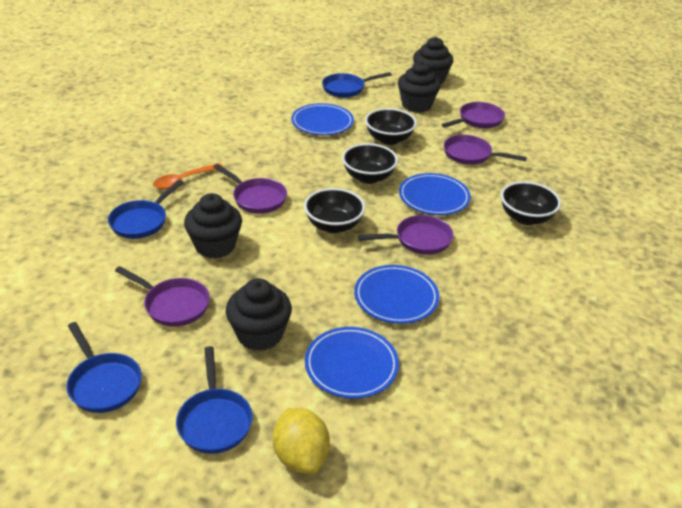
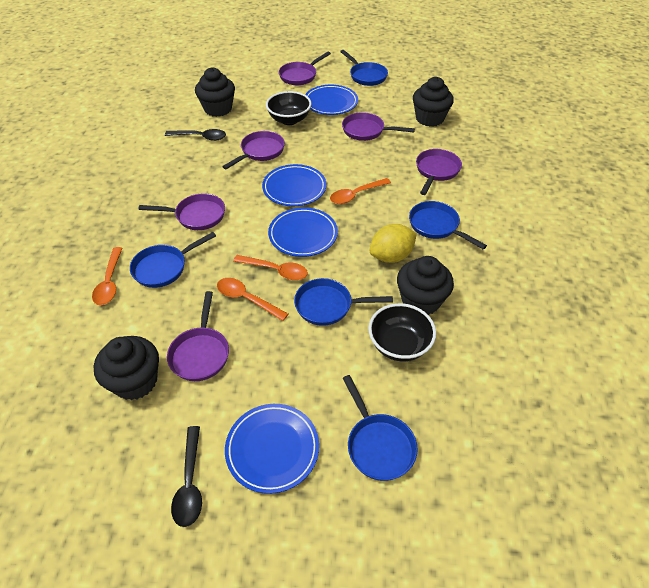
black bowl: 4 -> 2
black spoon: 0 -> 2
blue pan: 4 -> 5
orange spoon: 1 -> 4
purple pan: 5 -> 6

